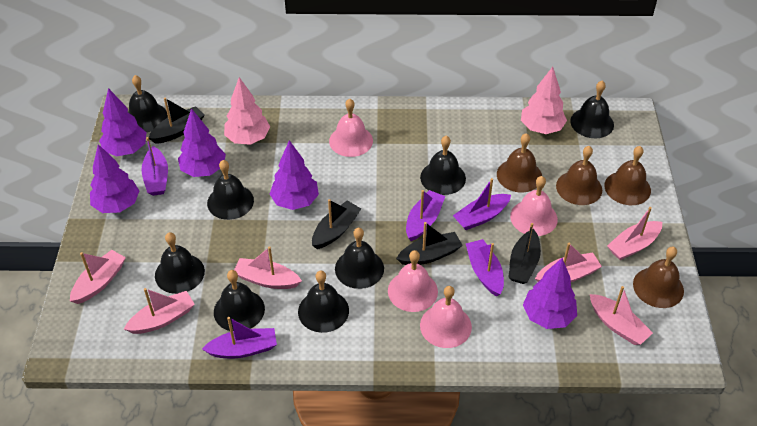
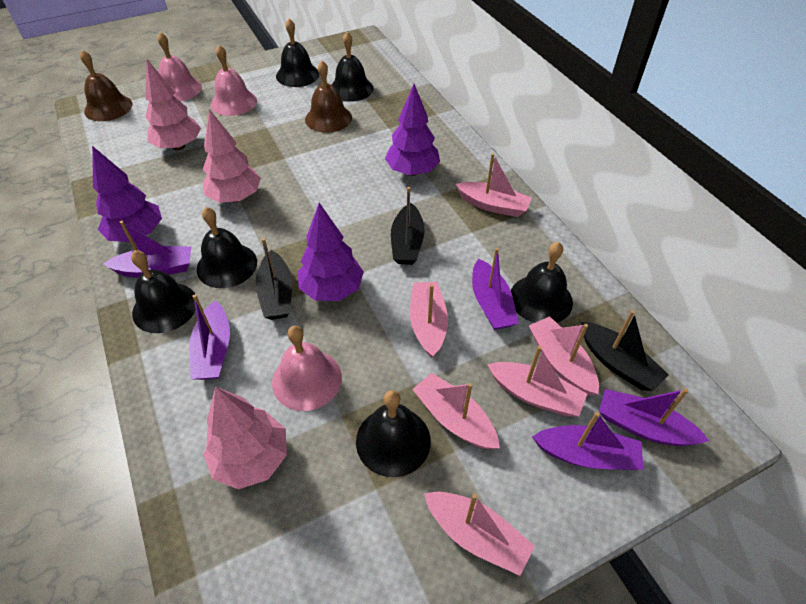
black bell: 8 -> 6
black boat: 4 -> 3
brown bell: 4 -> 2
pink bell: 4 -> 3
pink tree: 2 -> 3
purple tree: 5 -> 3

